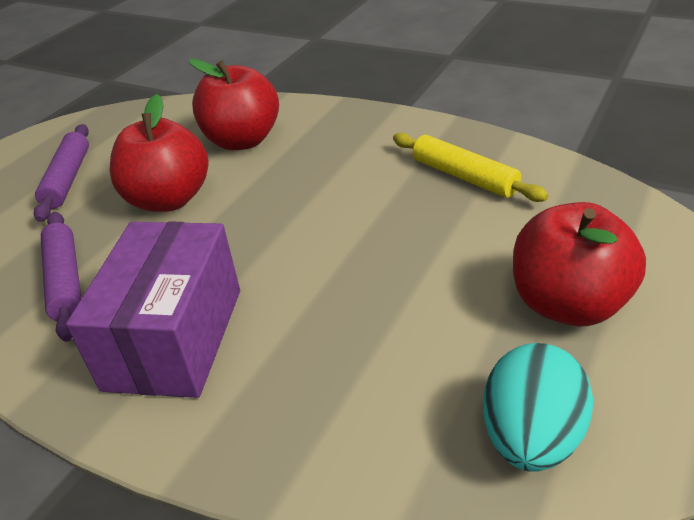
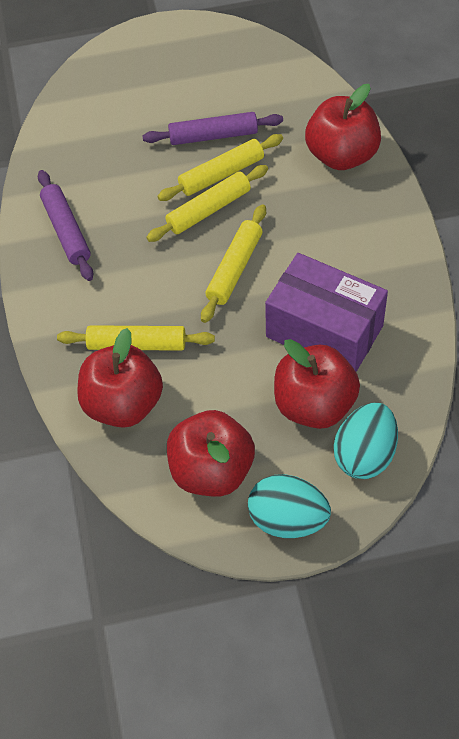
red apple: 3 -> 4
turquoise egg: 1 -> 2
yellow rolling pin: 1 -> 4

